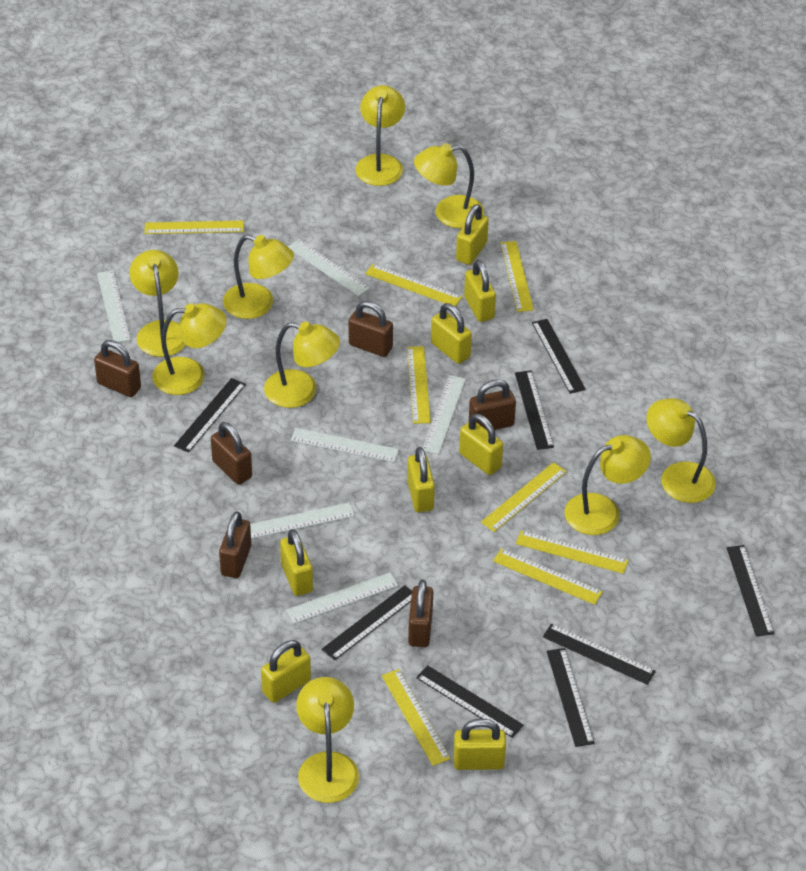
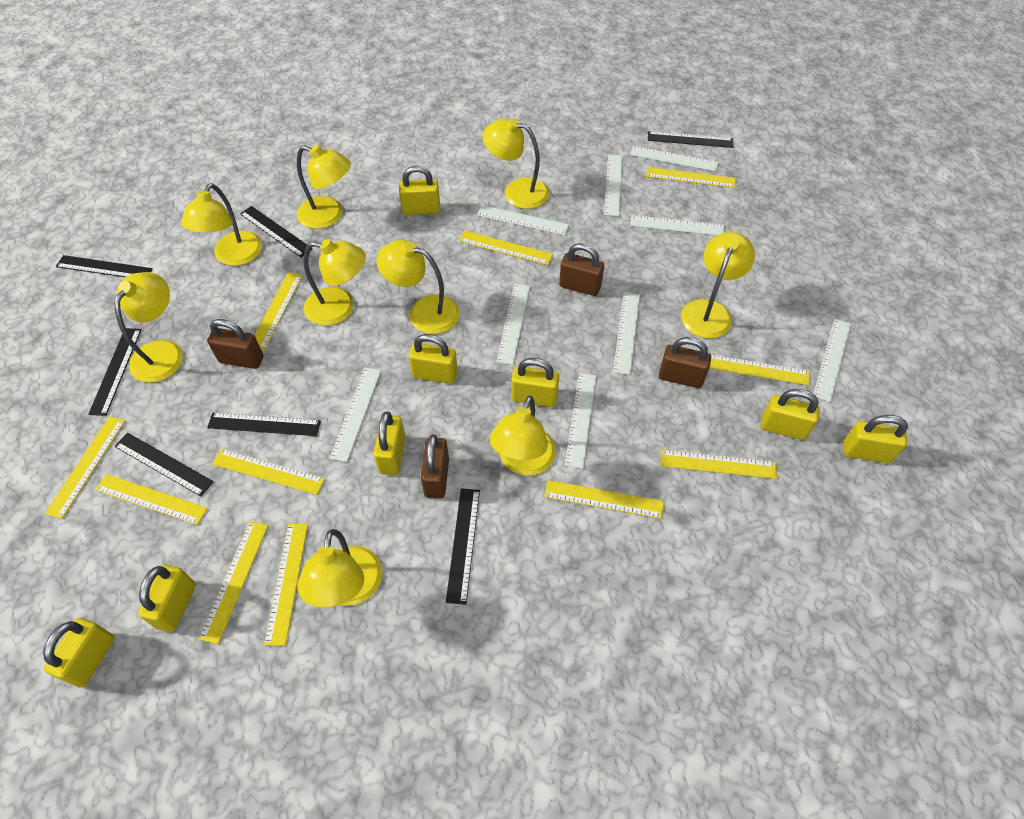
black ruler: 8 -> 7
brown padlock: 6 -> 4
white ruler: 6 -> 9
yellow ruler: 8 -> 11

